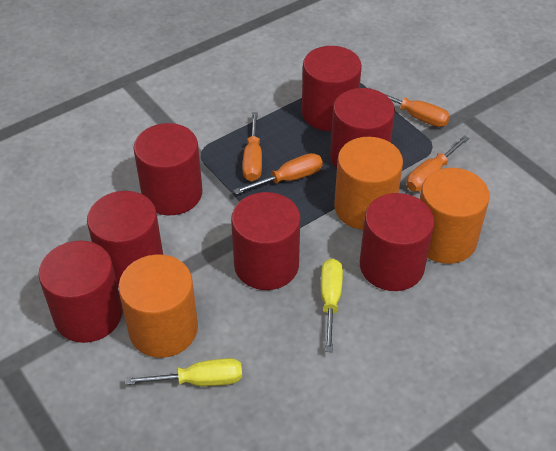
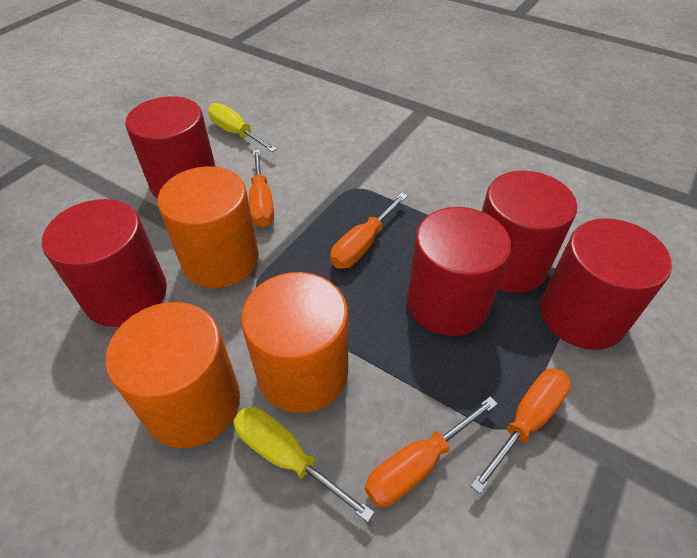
red cylinder: 7 -> 5

